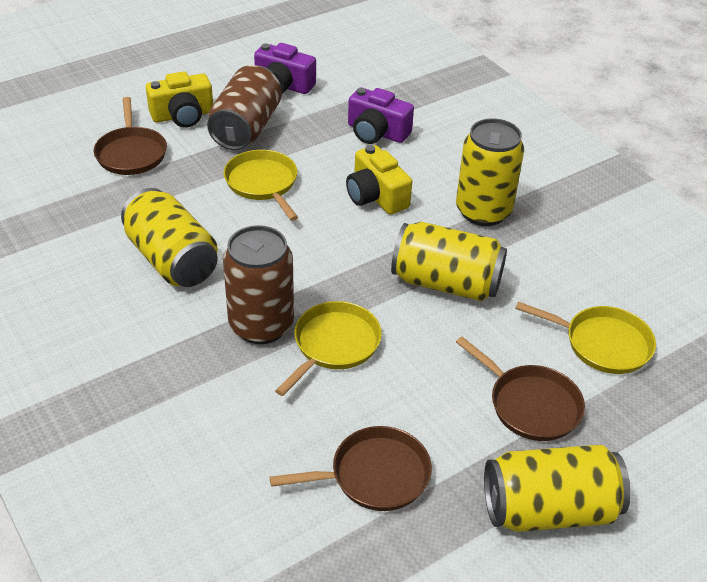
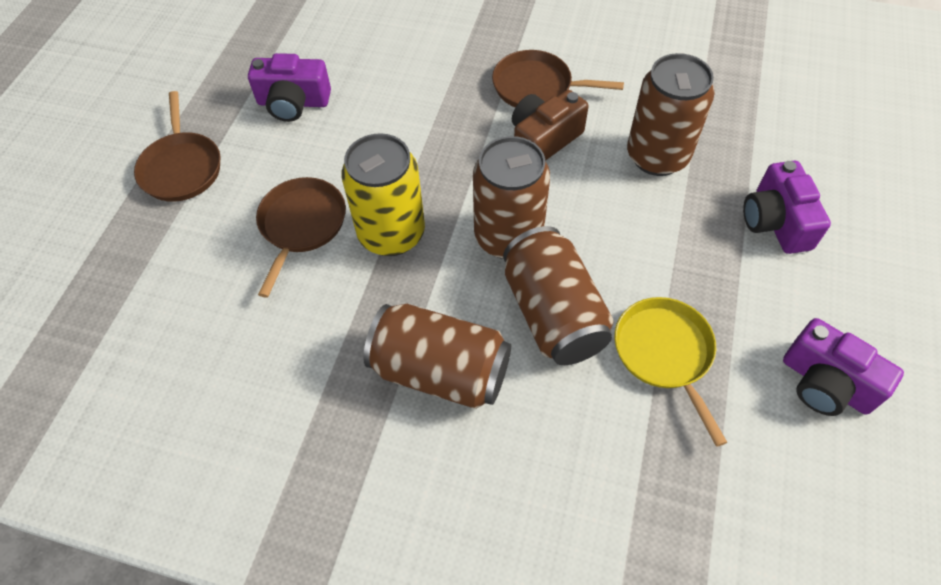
brown camera: 0 -> 1
brown can: 2 -> 4
purple camera: 2 -> 3
yellow camera: 2 -> 0
yellow can: 4 -> 1
yellow pan: 3 -> 1

